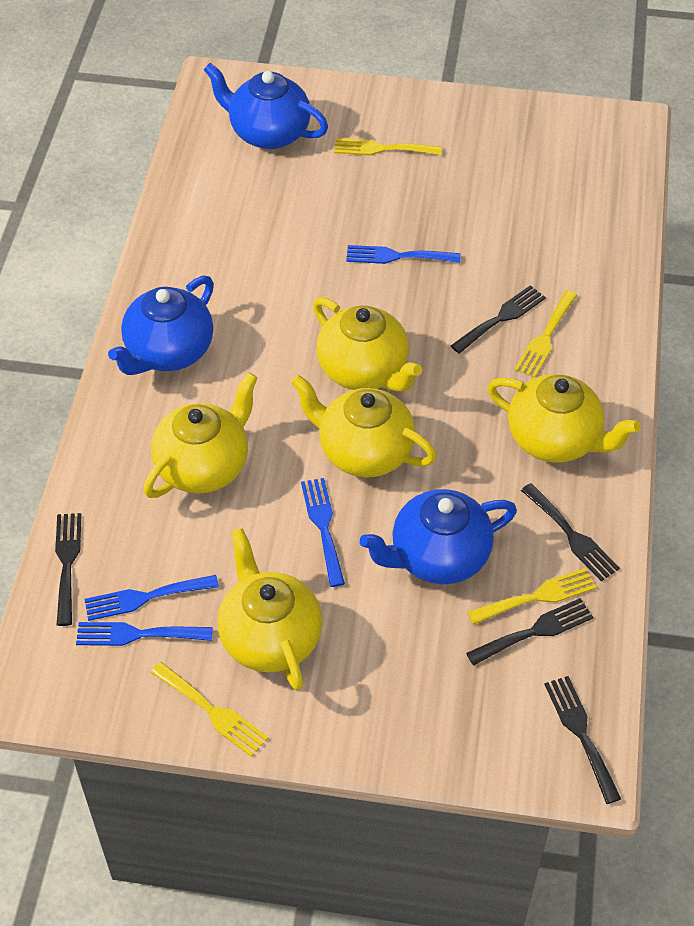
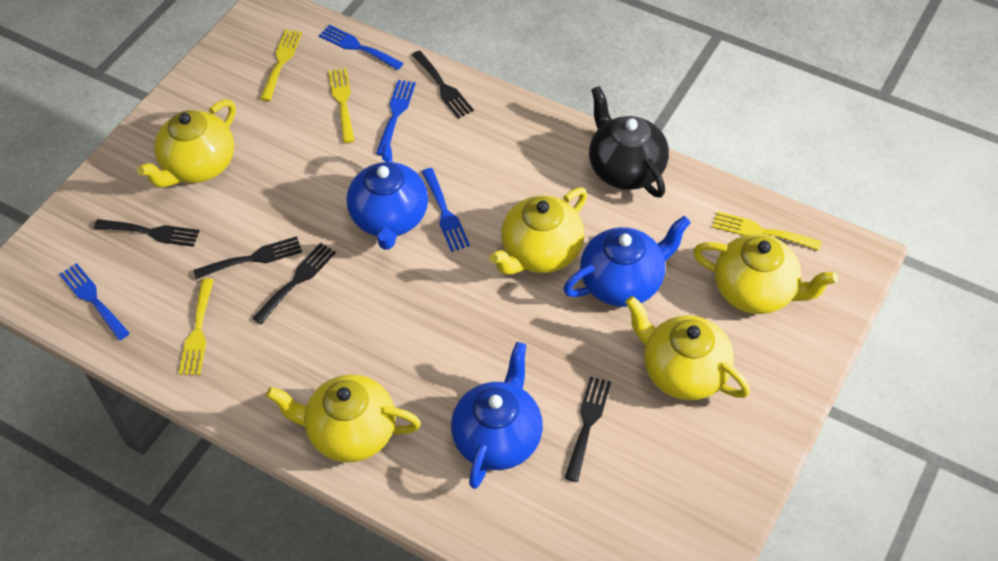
black teapot: 0 -> 1

